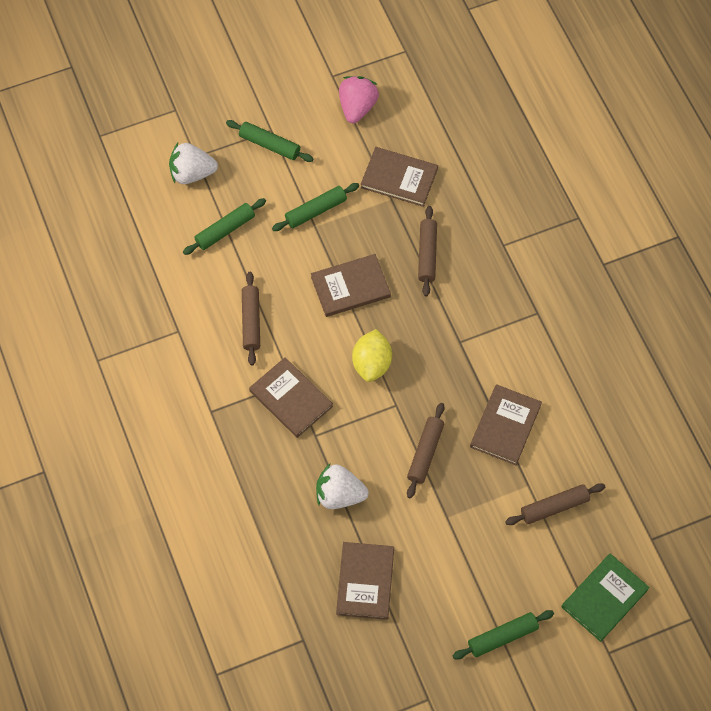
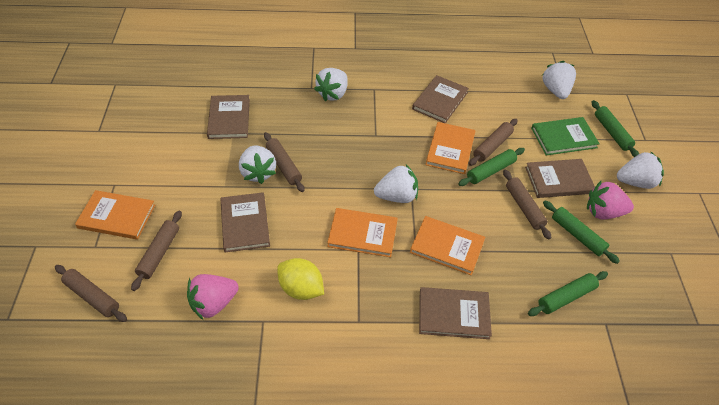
brown rolling pin: 4 -> 5
orange book: 0 -> 4
pink strawberry: 1 -> 2
white strawberry: 2 -> 5

